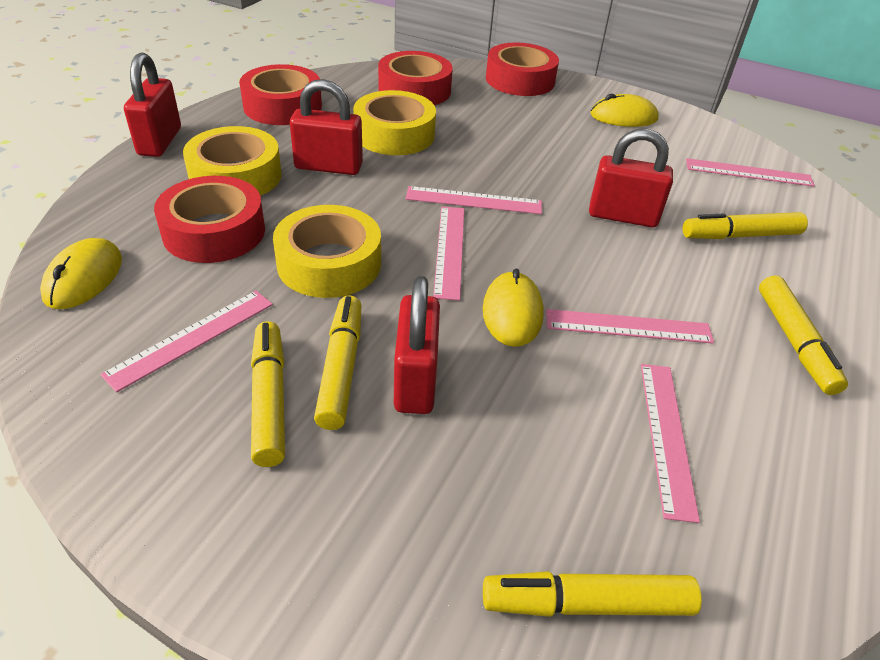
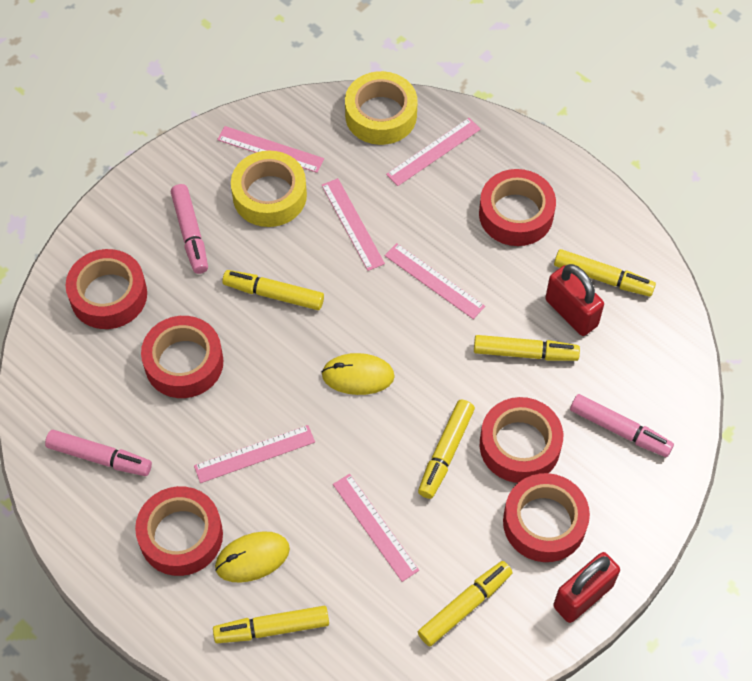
pink marker: 0 -> 3
red padlock: 4 -> 2
red tape: 4 -> 6
yellow marker: 5 -> 6
yellow mouse: 3 -> 2
yellow tape: 3 -> 2

